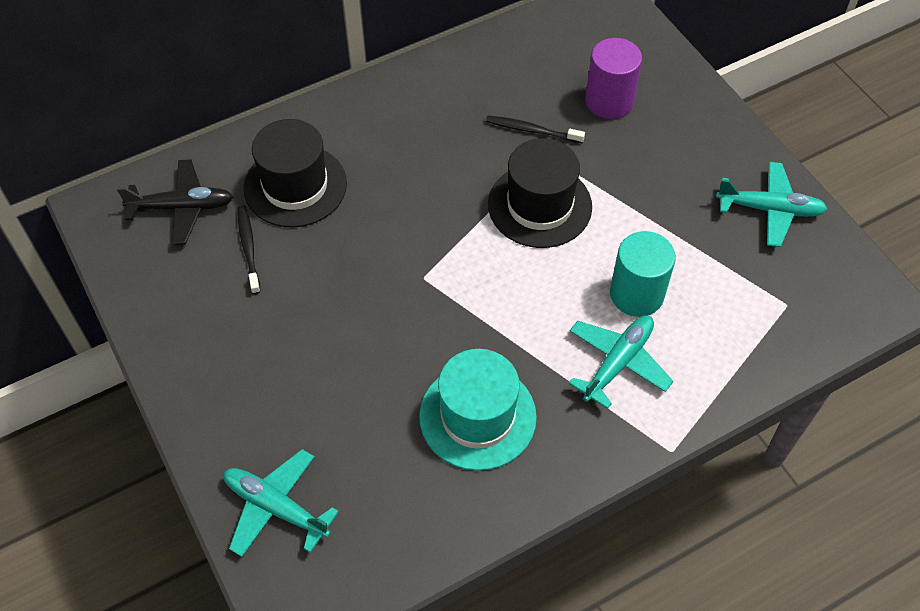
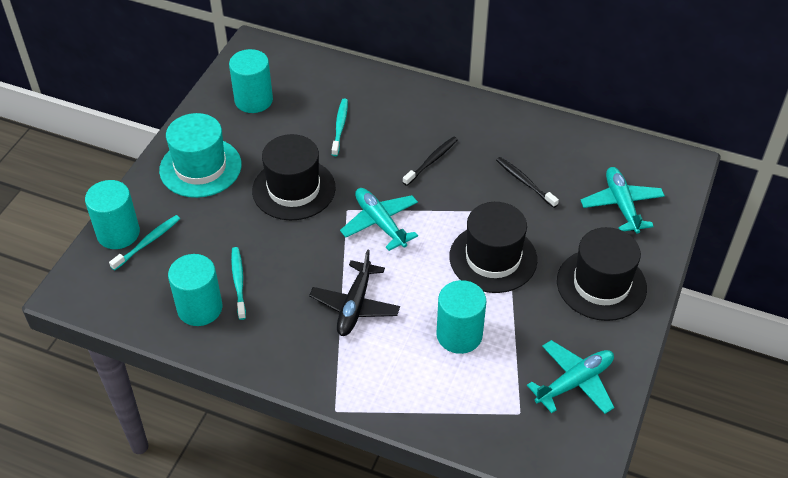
black hat: 2 -> 3
purple cylinder: 1 -> 0
turquoise cylinder: 1 -> 4
turquoise toothbrush: 0 -> 3

